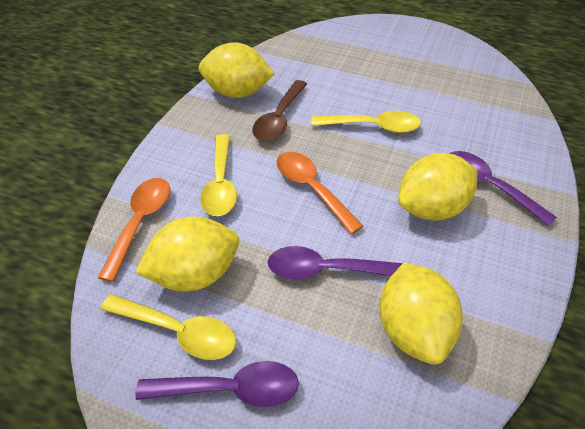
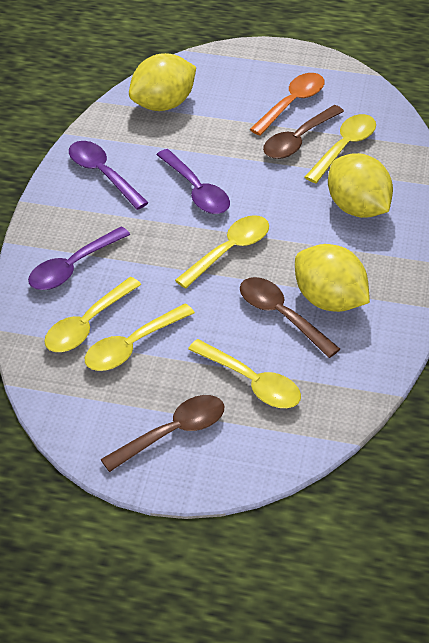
brown spoon: 1 -> 3
orange spoon: 2 -> 1
yellow lemon: 4 -> 3
yellow spoon: 3 -> 5

